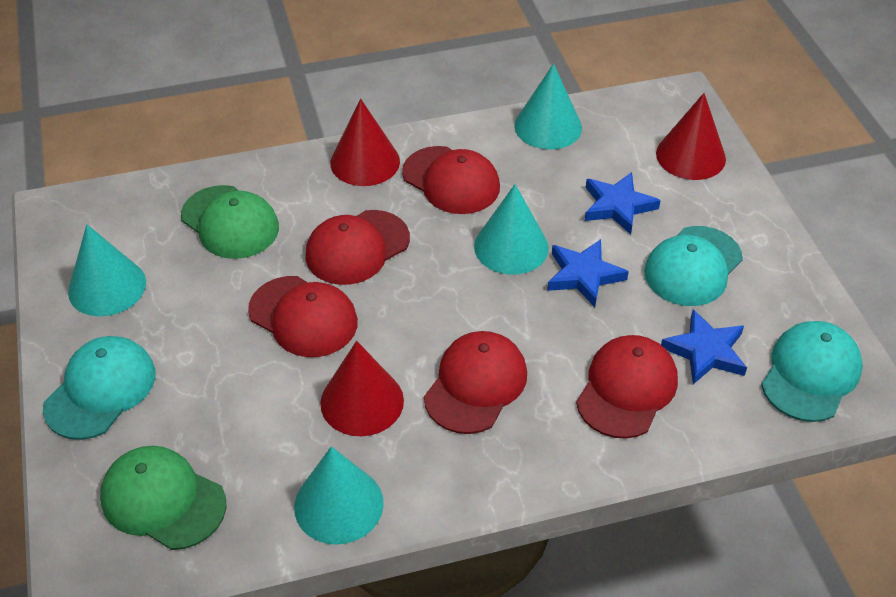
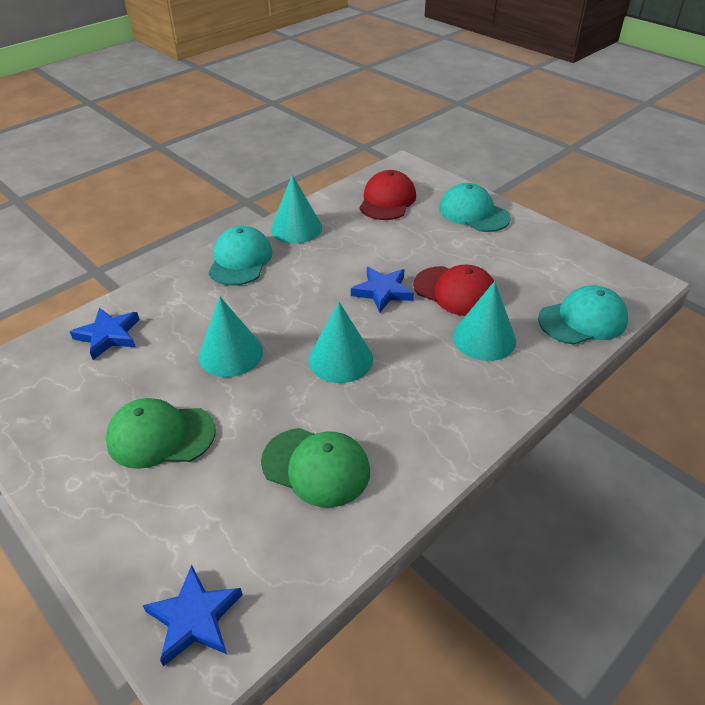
red cap: 5 -> 2
red cone: 3 -> 0

